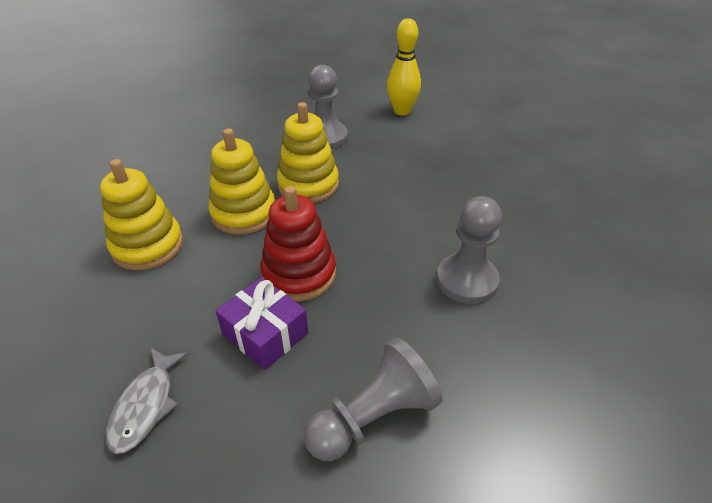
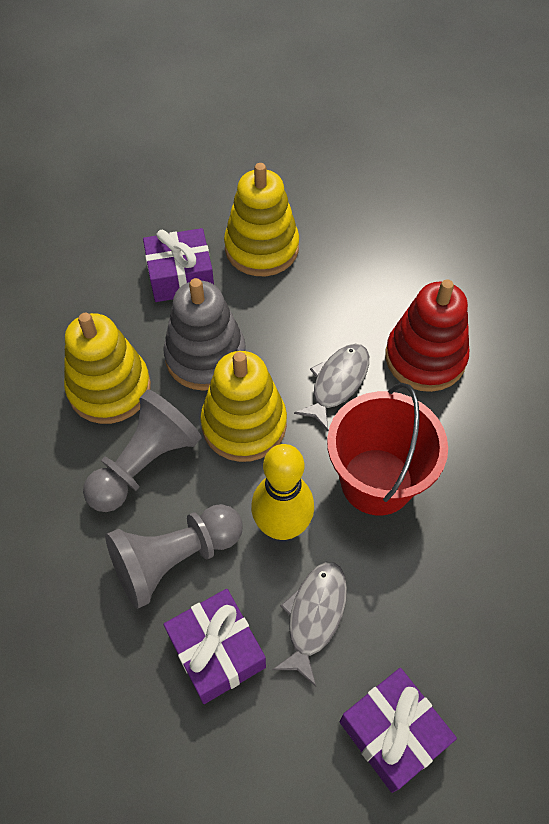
grey fish: 1 -> 2
grey pawn: 3 -> 2
grey stacking toy: 0 -> 1
purple gift: 1 -> 3
red bucket: 0 -> 1

